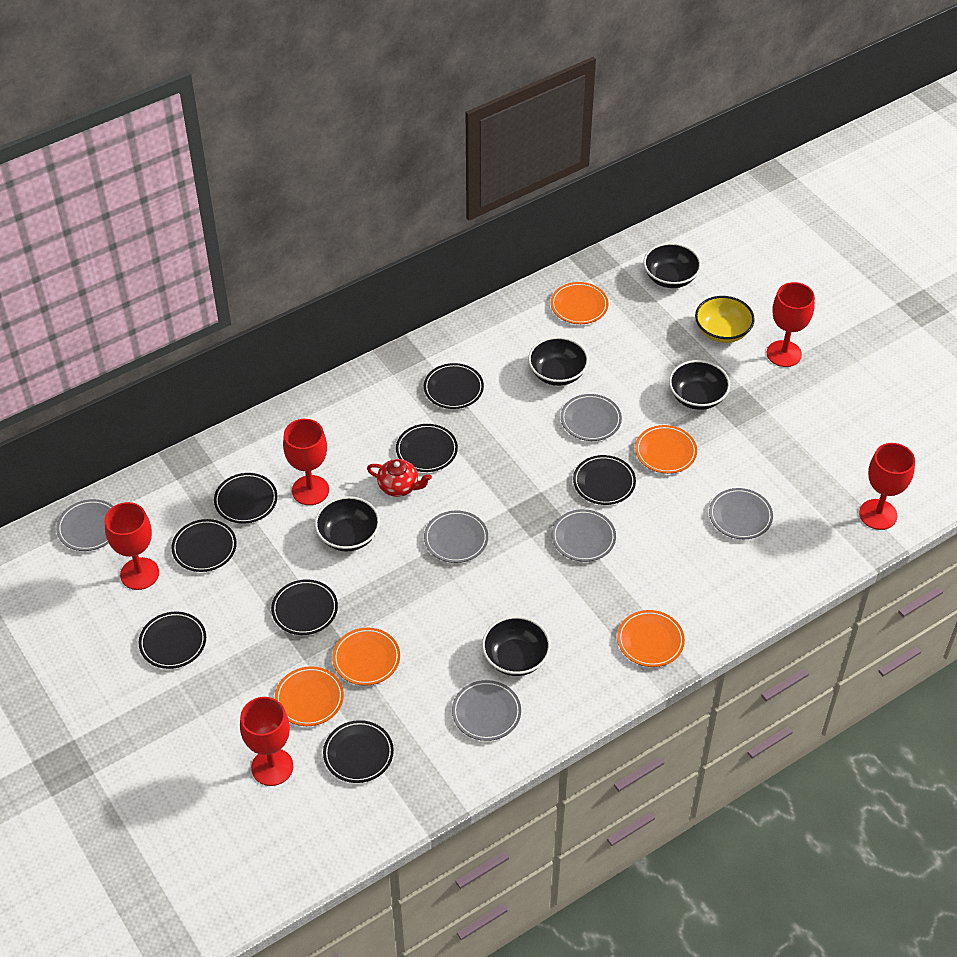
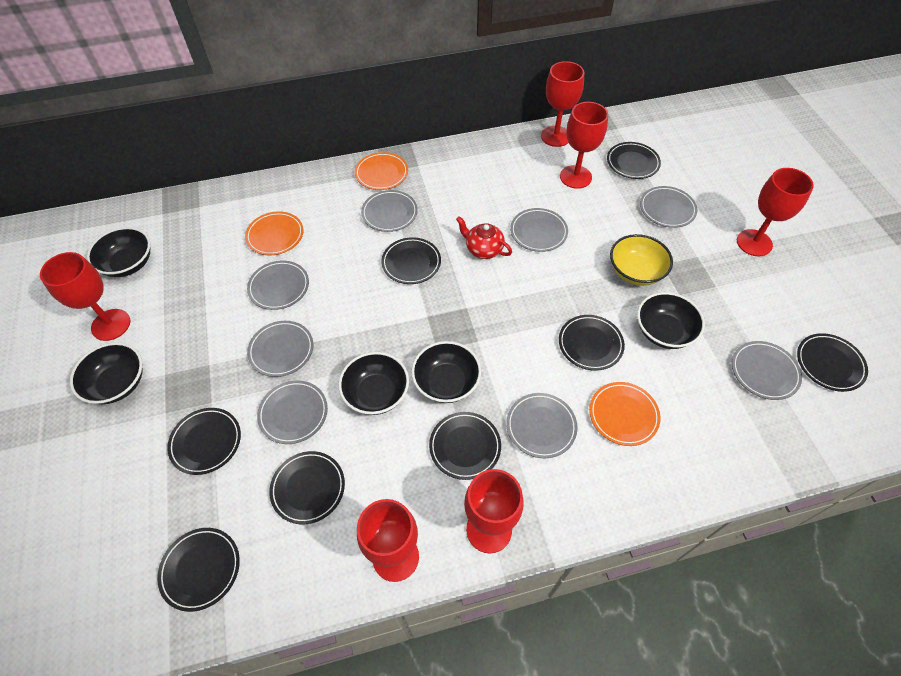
grey plate: 6 -> 8
orange plate: 5 -> 3
red goblet: 5 -> 6

